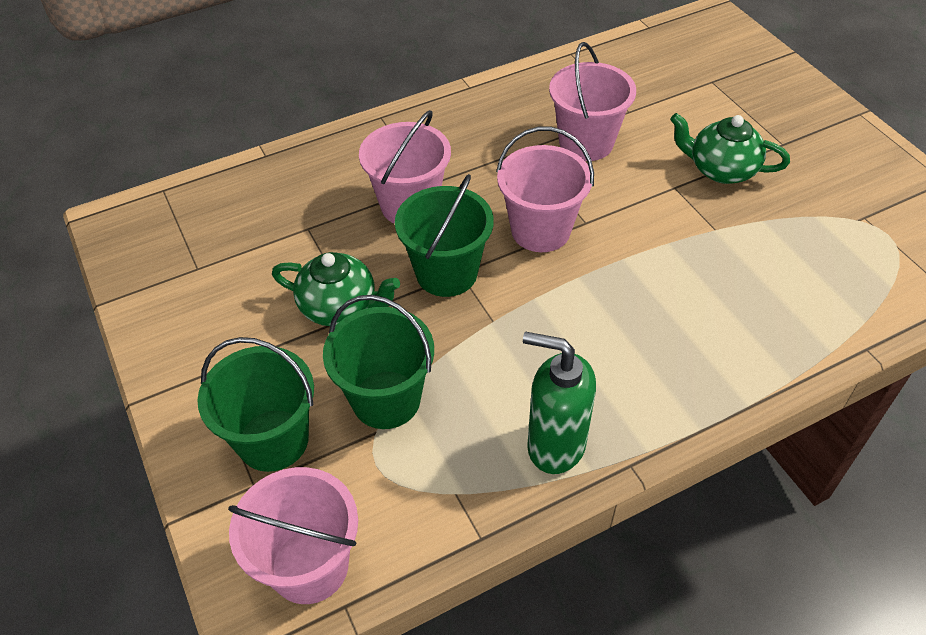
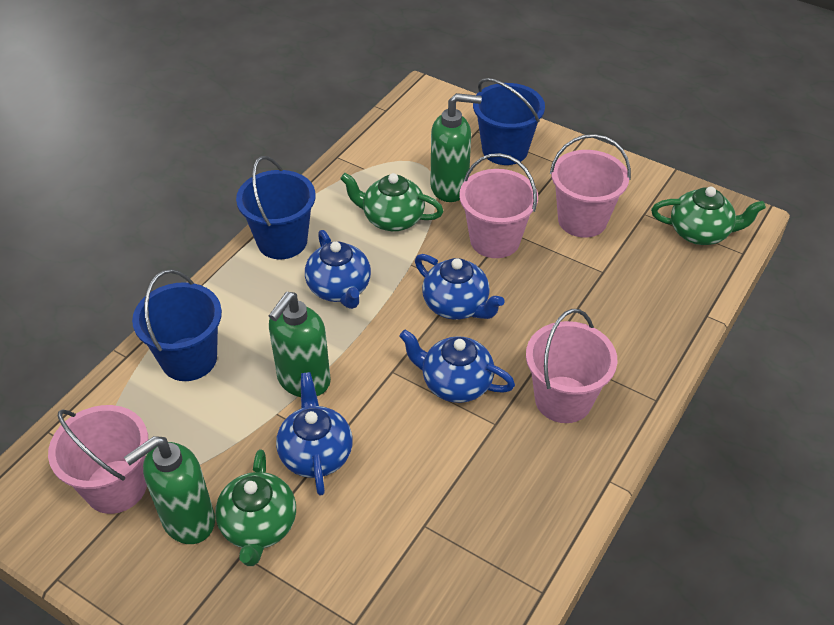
blue bucket: 0 -> 3
blue teapot: 0 -> 4
green bucket: 3 -> 0
green soap dispenser: 1 -> 3
green teapot: 2 -> 3

